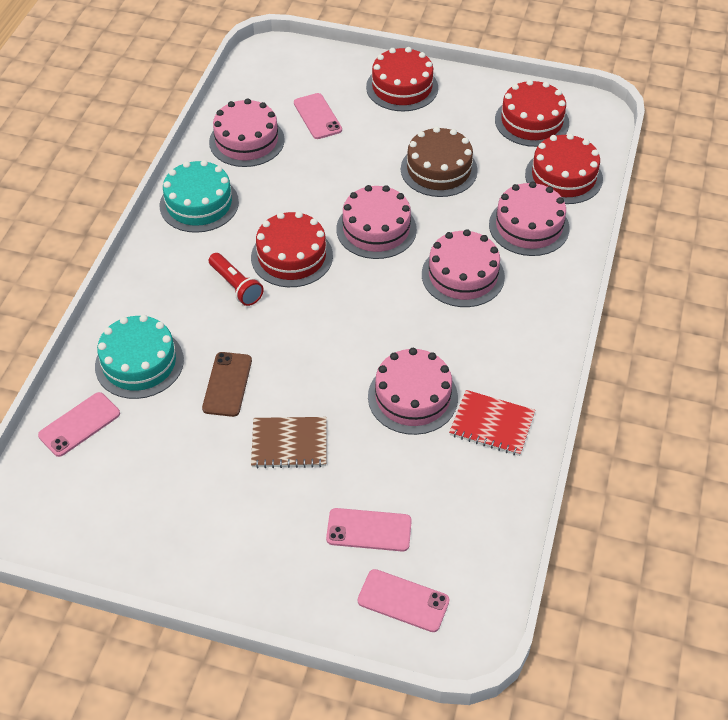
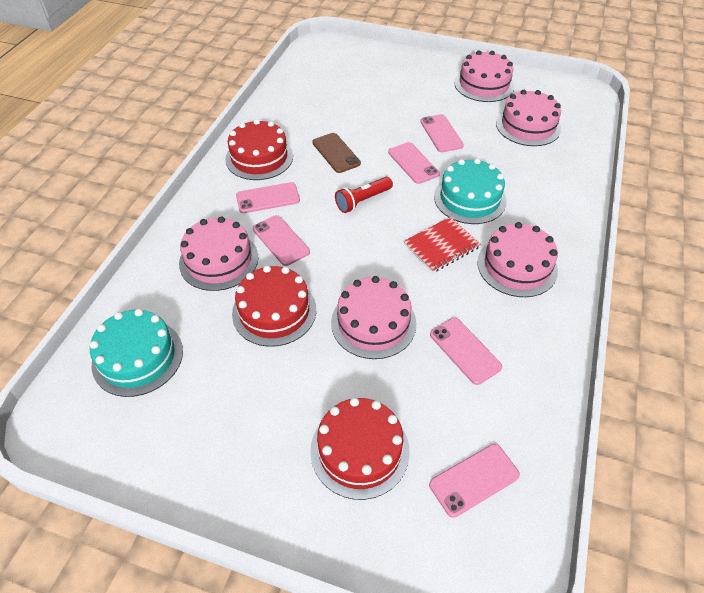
brown cake: 1 -> 0
brown notebook: 1 -> 0
pink phone: 4 -> 6
red cake: 4 -> 3

